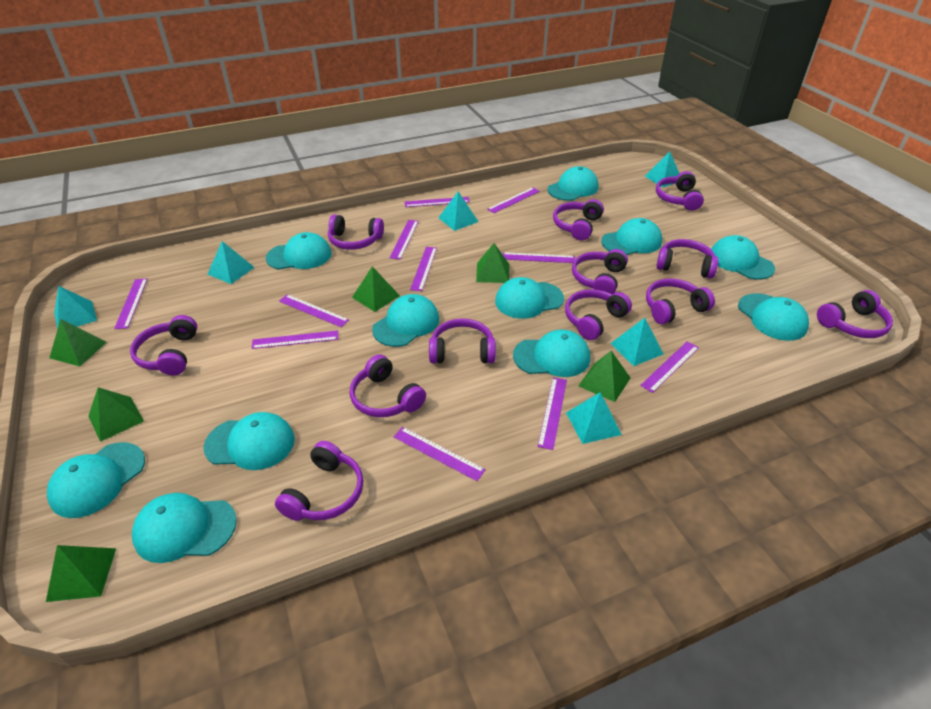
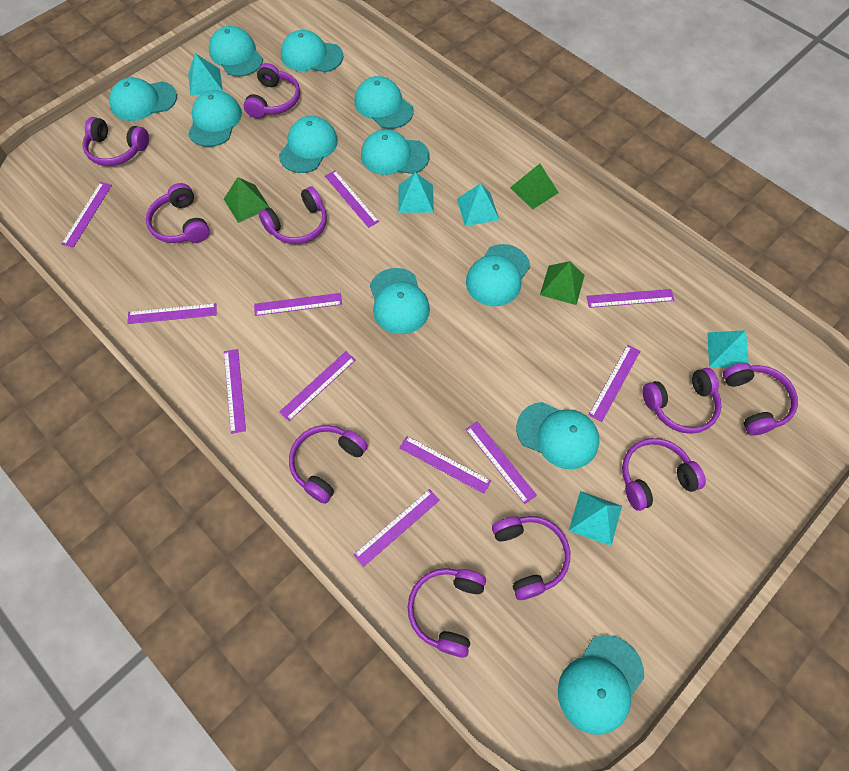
green pyramid: 6 -> 3
purple headphones: 12 -> 10
turquoise pyramid: 6 -> 5

